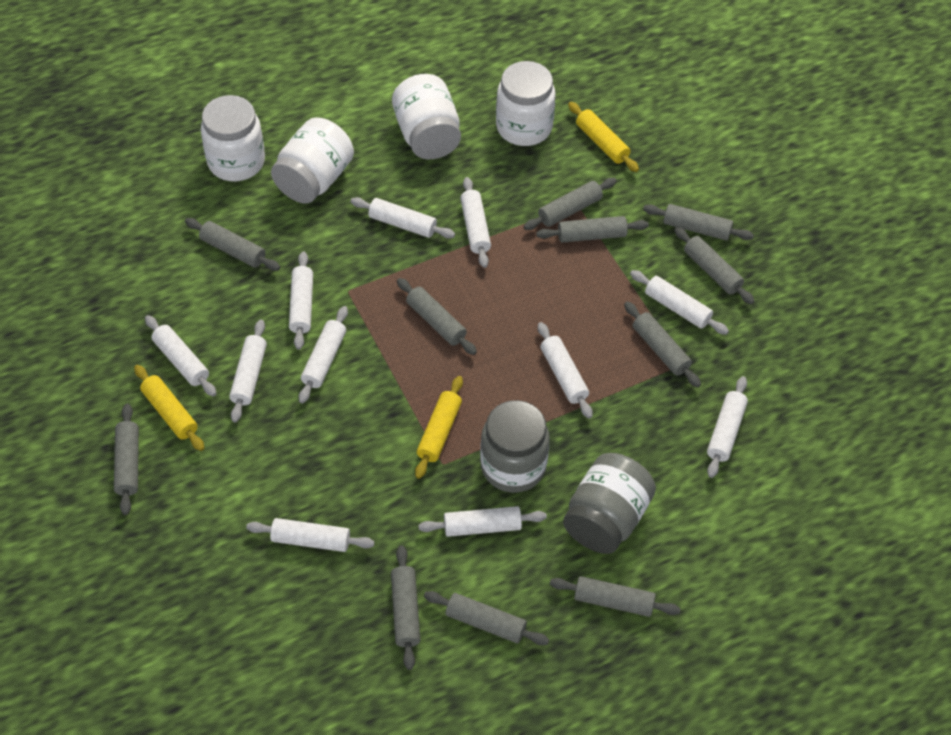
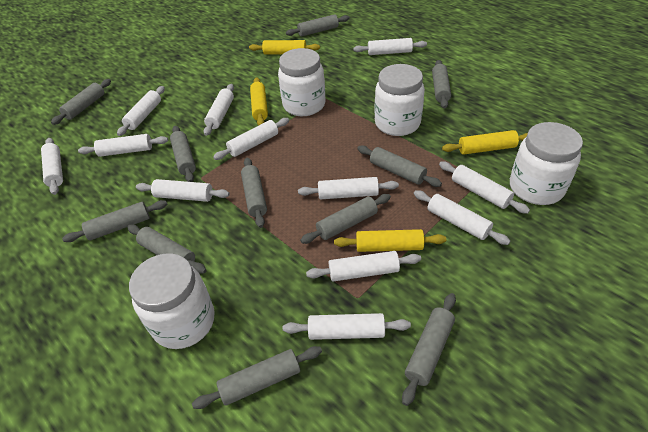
grey jar: 2 -> 0
white rolling pin: 11 -> 12
yellow rolling pin: 3 -> 4

